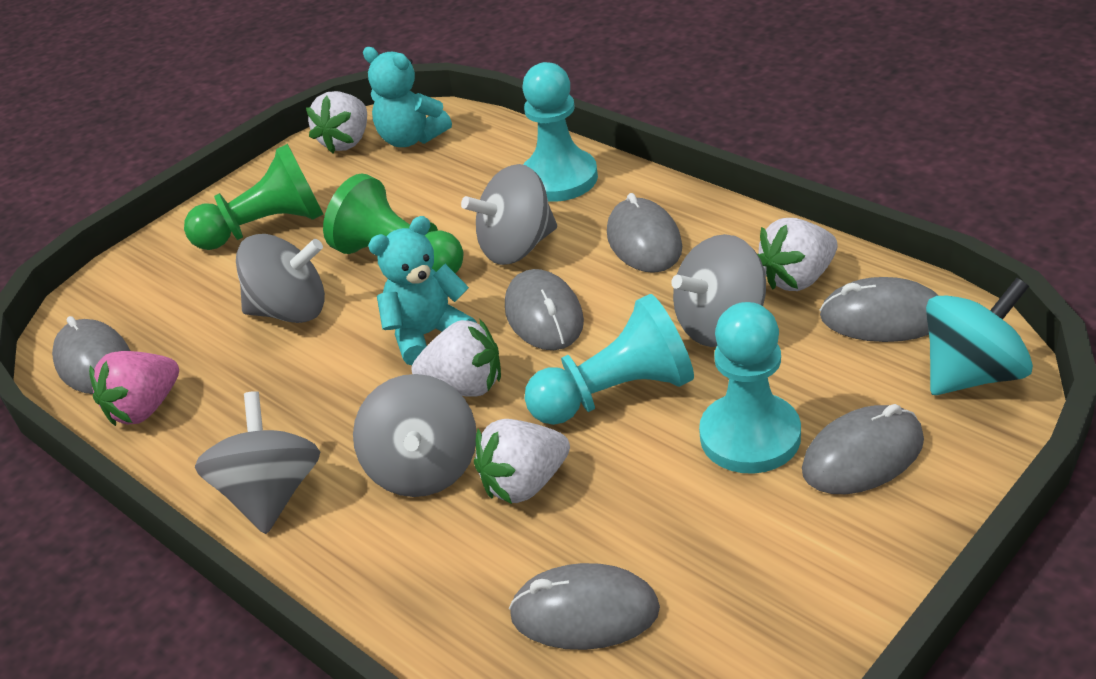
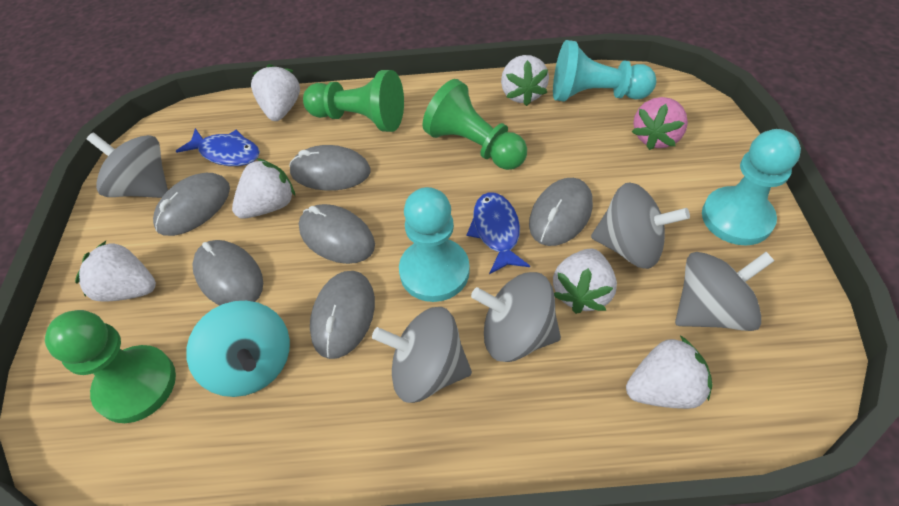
blue fish: 0 -> 2
green pawn: 2 -> 3
turquoise teddy bear: 2 -> 0
white strawberry: 4 -> 6

